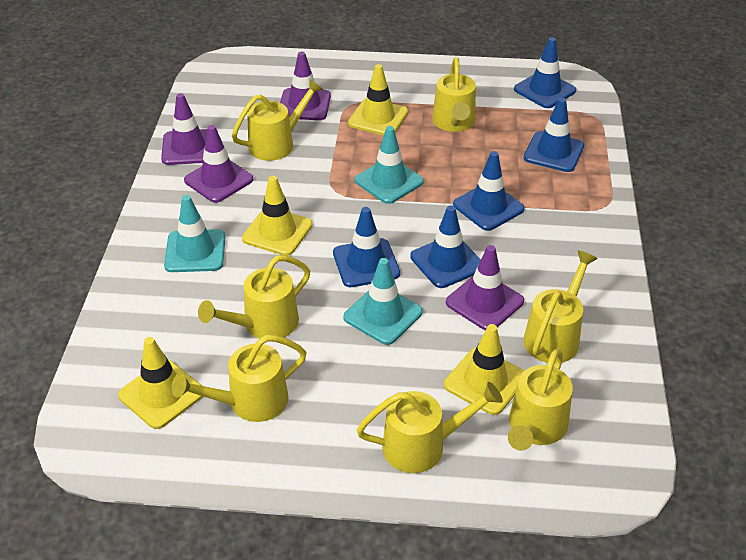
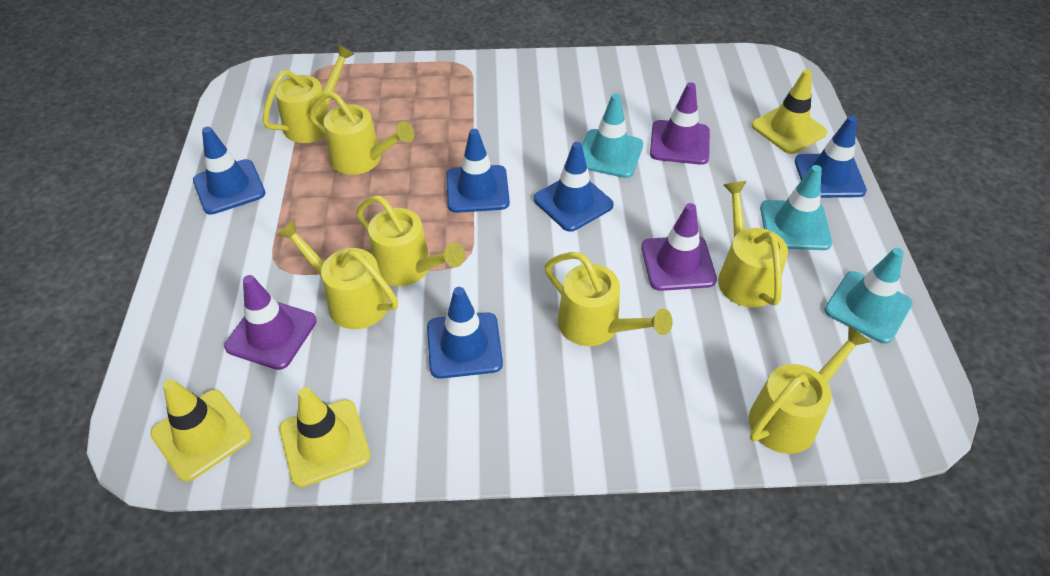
purple traffic cone: 4 -> 3
yellow traffic cone: 4 -> 3

